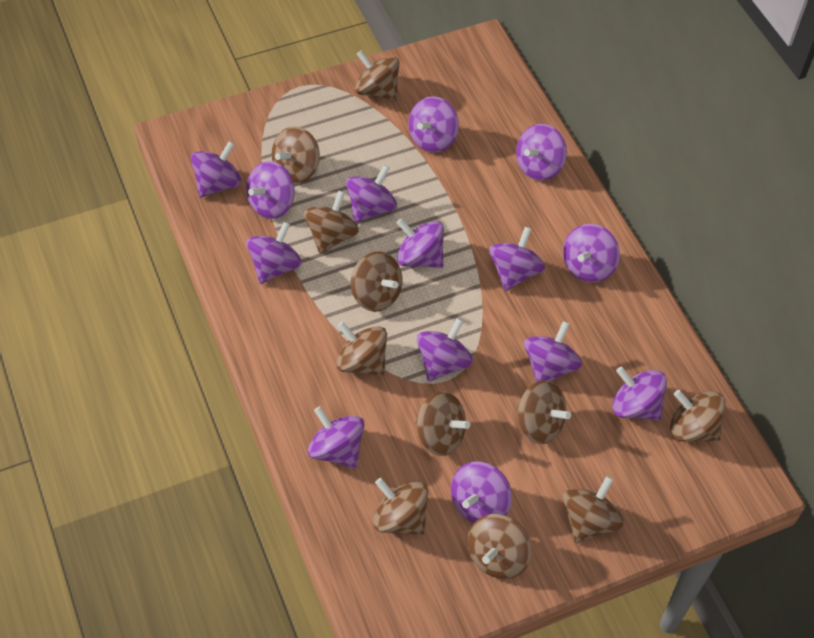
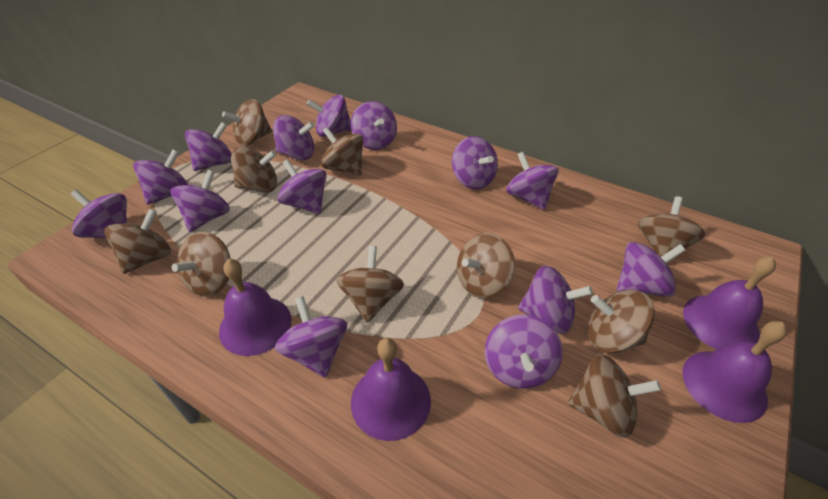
brown spinning top: 11 -> 10
purple bell: 0 -> 4

